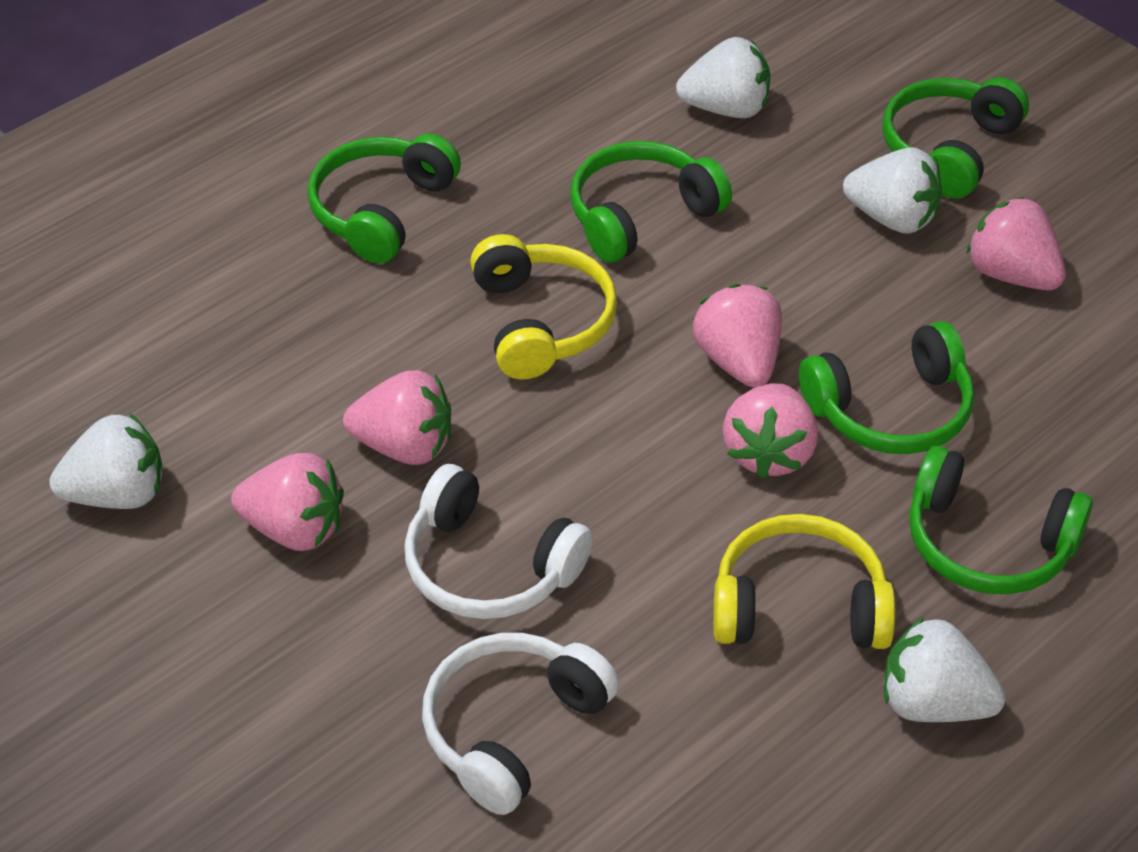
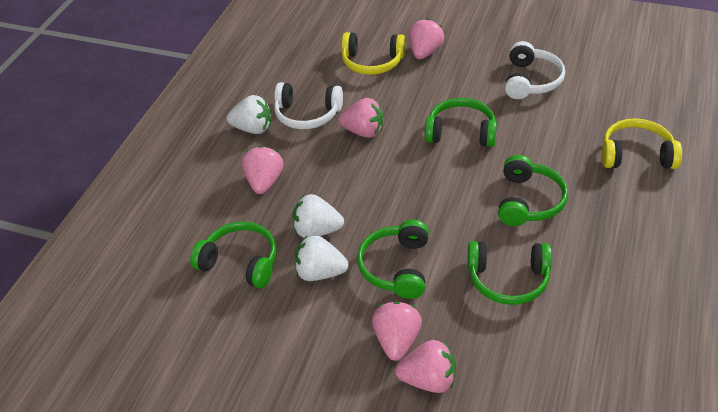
white strawberry: 4 -> 3

